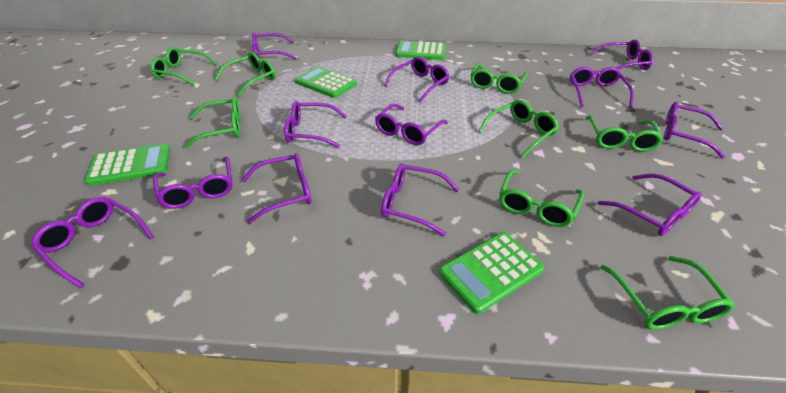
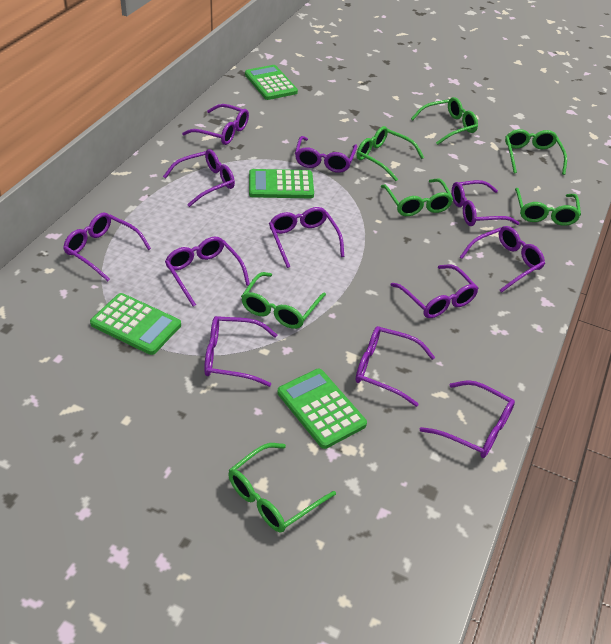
green glasses: 8 -> 7

